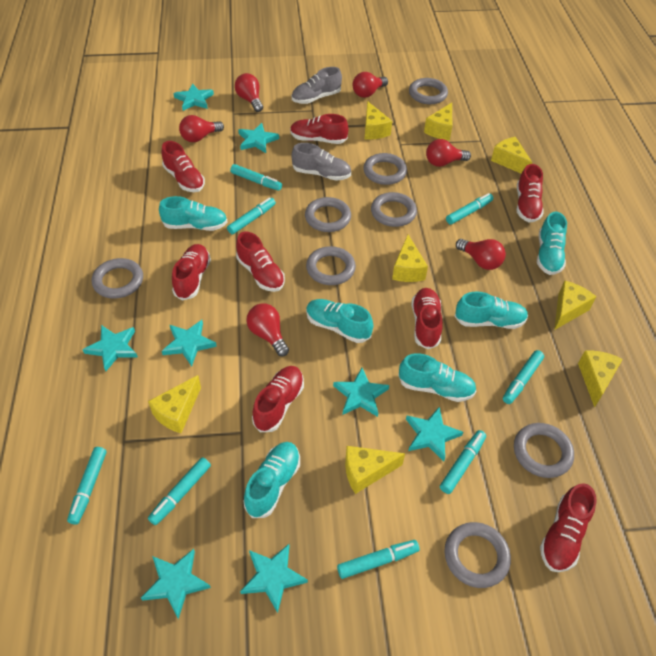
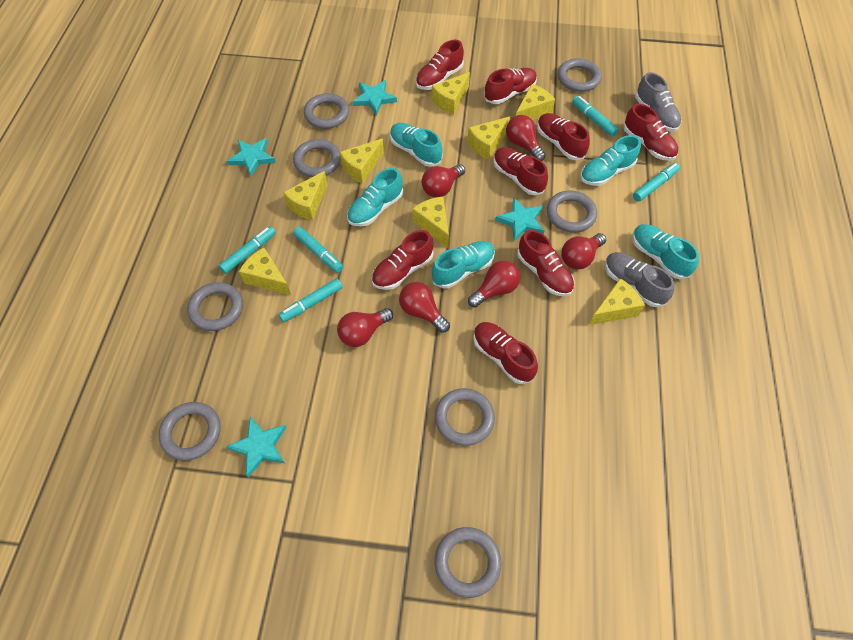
turquoise marker: 8 -> 5
turquoise shoe: 6 -> 5
turquoise star: 8 -> 4

